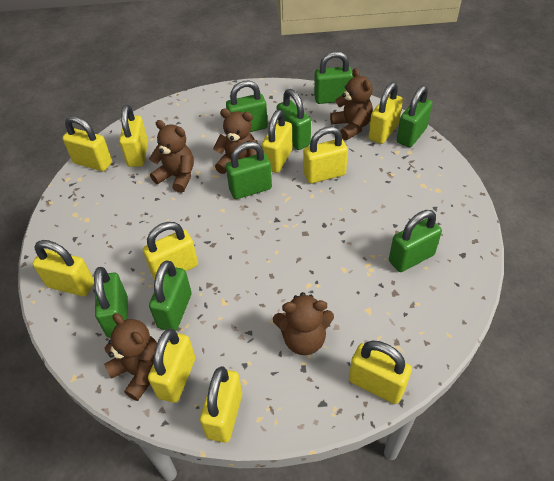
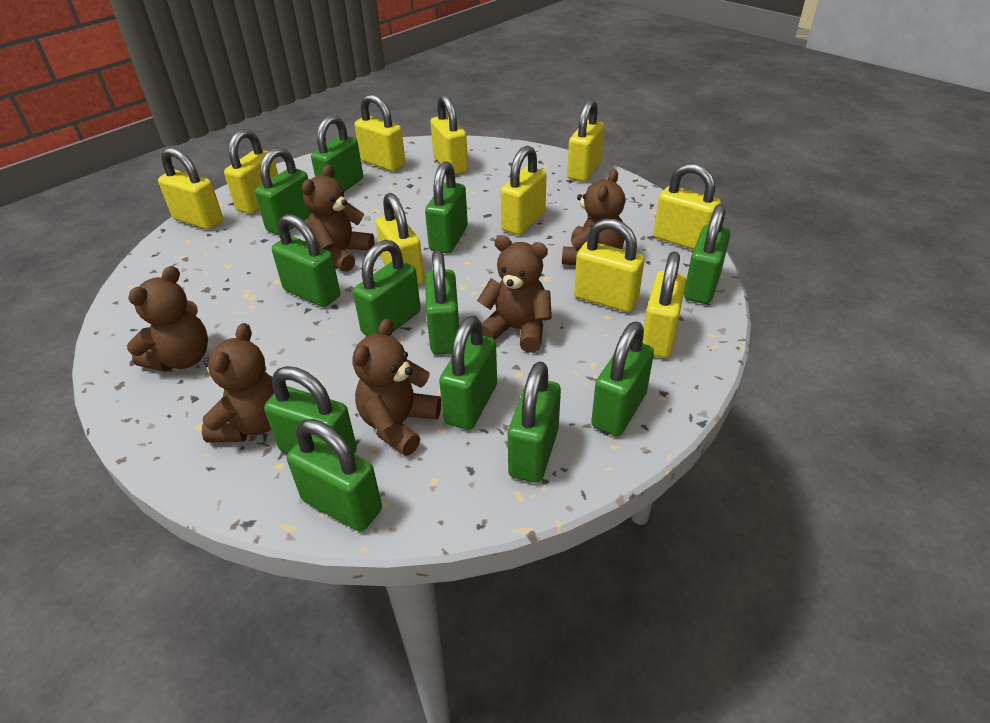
brown teddy bear: 5 -> 6
green padlock: 8 -> 12

